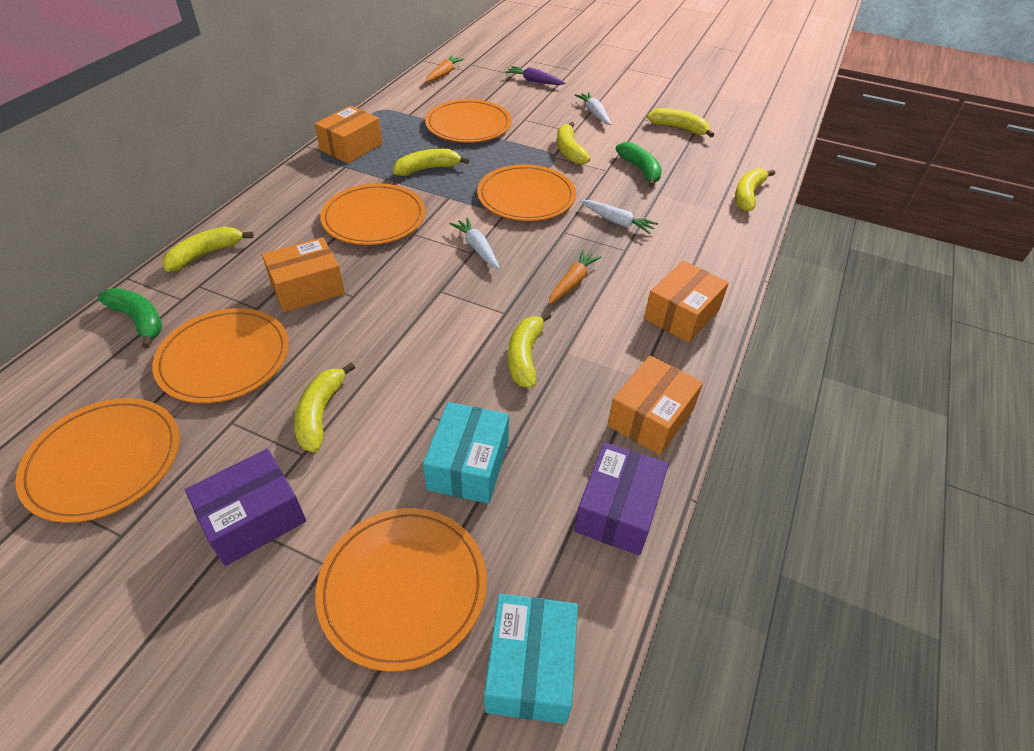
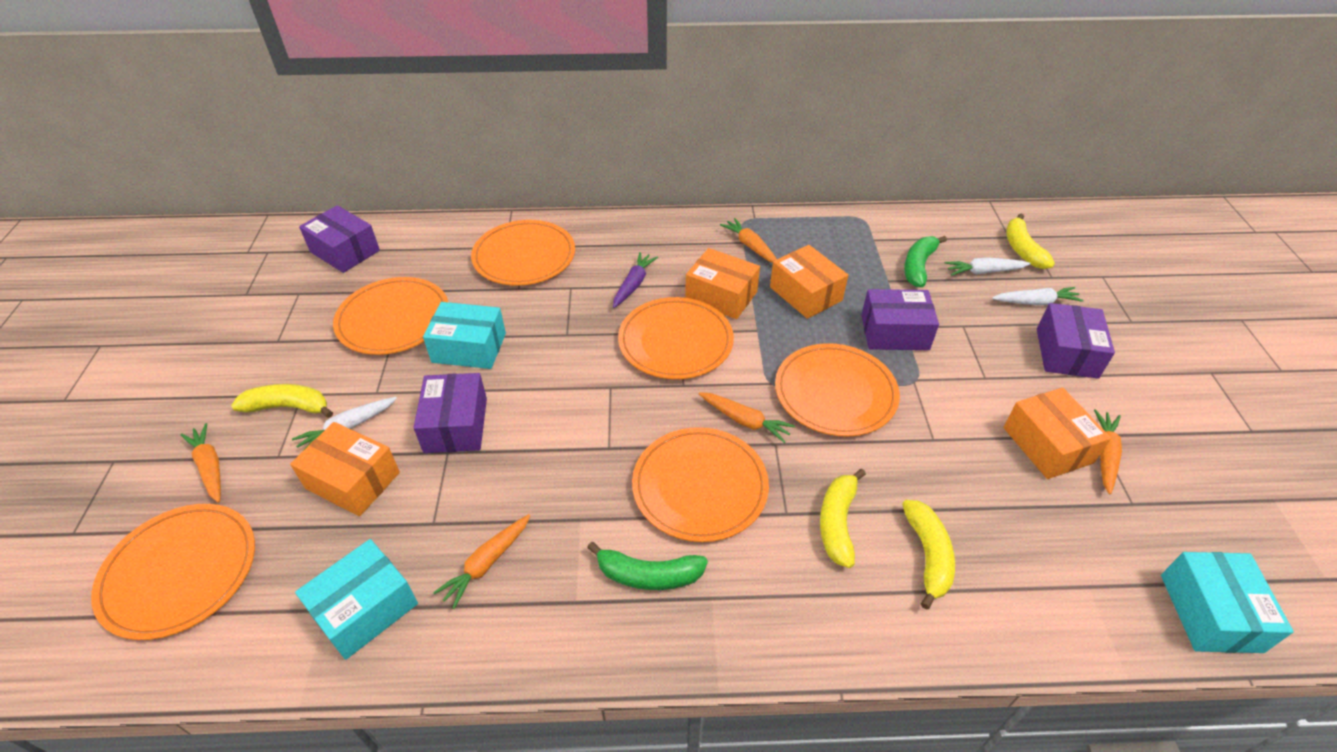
orange carrot: 2 -> 5
purple box: 2 -> 4
turquoise box: 2 -> 3
yellow banana: 7 -> 4

